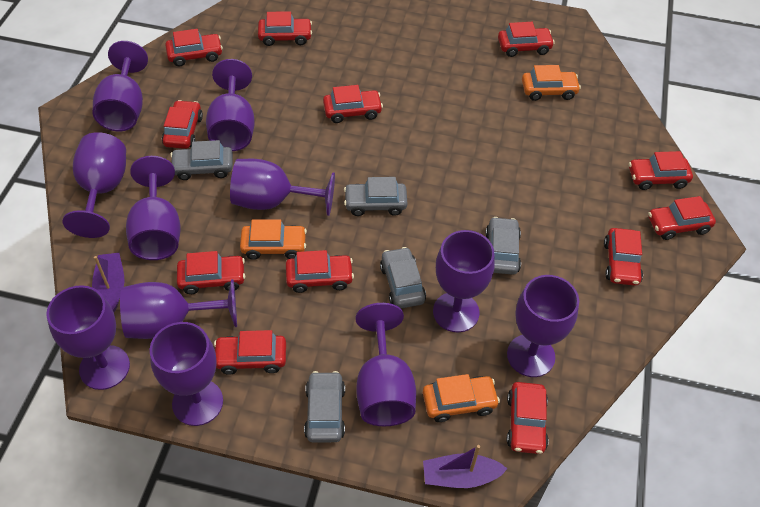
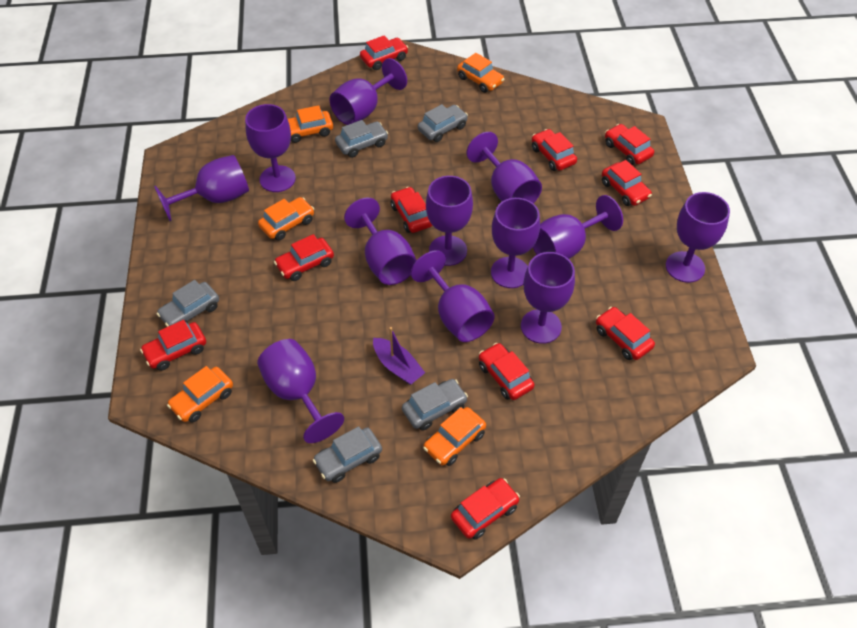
orange car: 3 -> 5
purple boat: 2 -> 1
purple goblet: 11 -> 12
red car: 12 -> 10

